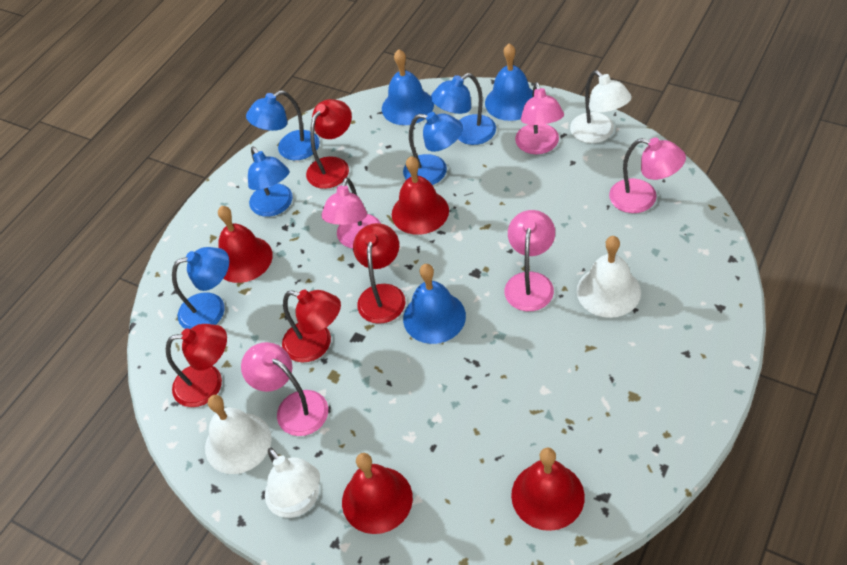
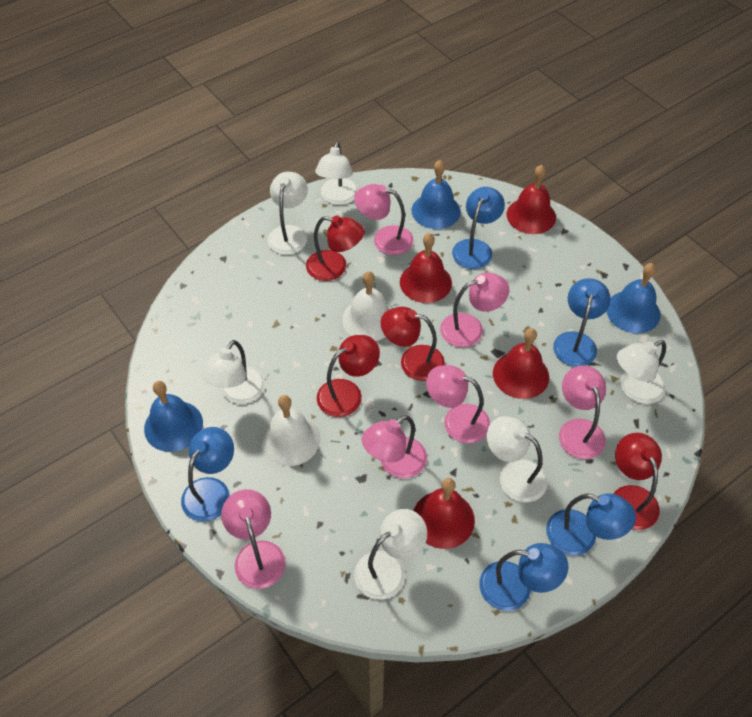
pink lamp: 5 -> 6
white lamp: 2 -> 6

